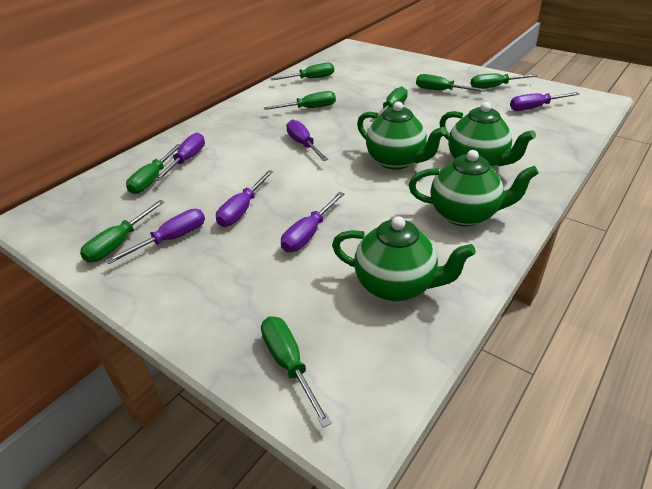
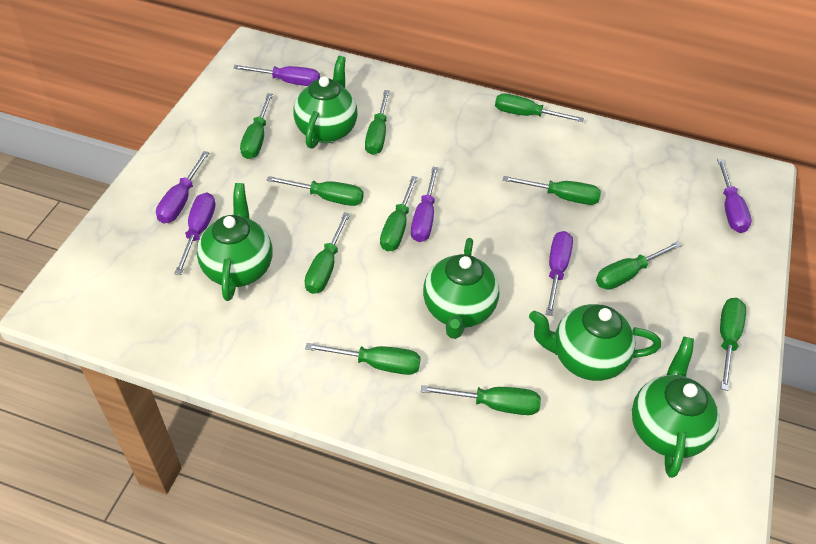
green screwdriver: 8 -> 11
green teapot: 4 -> 5

